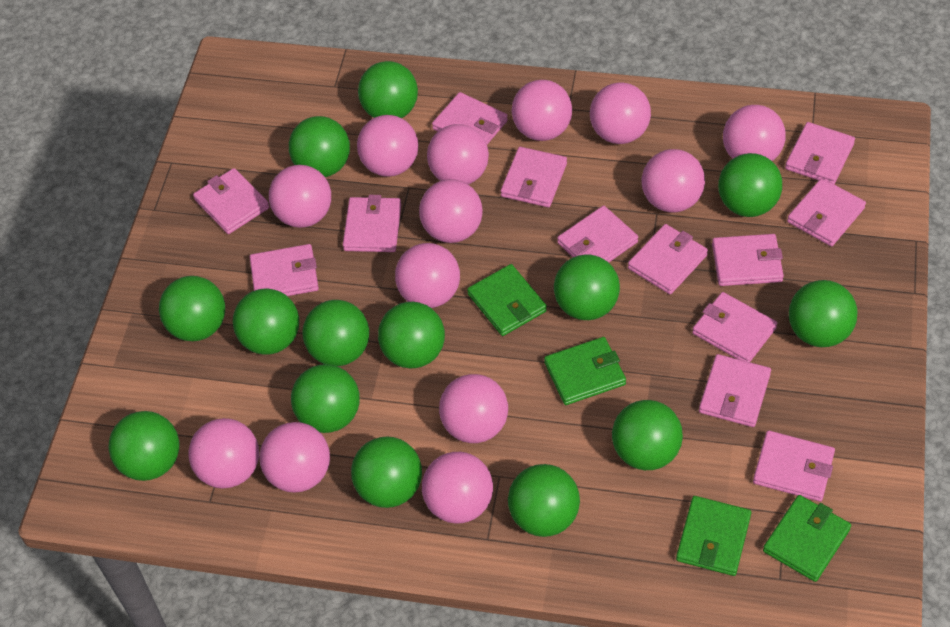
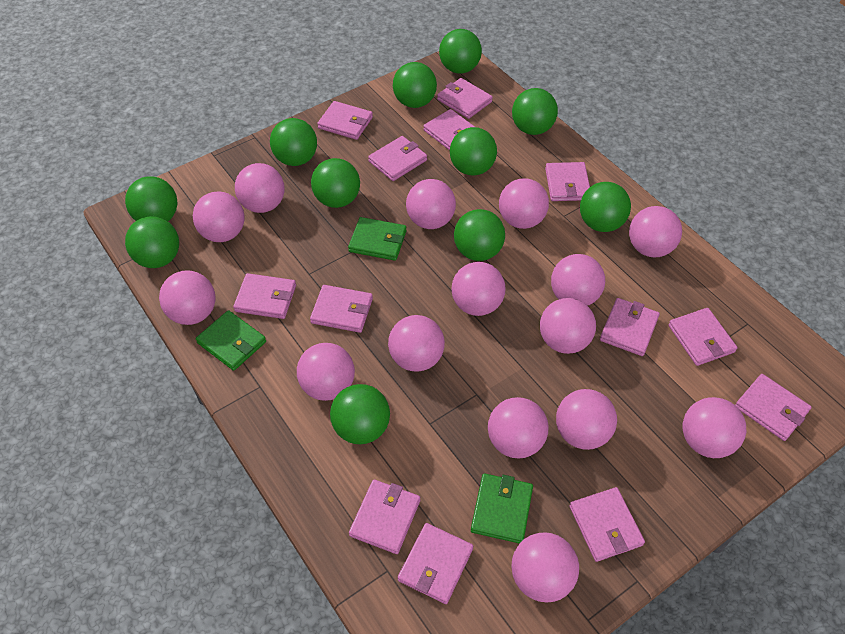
green ball: 14 -> 11
green wallet: 4 -> 3
pink ball: 13 -> 15

